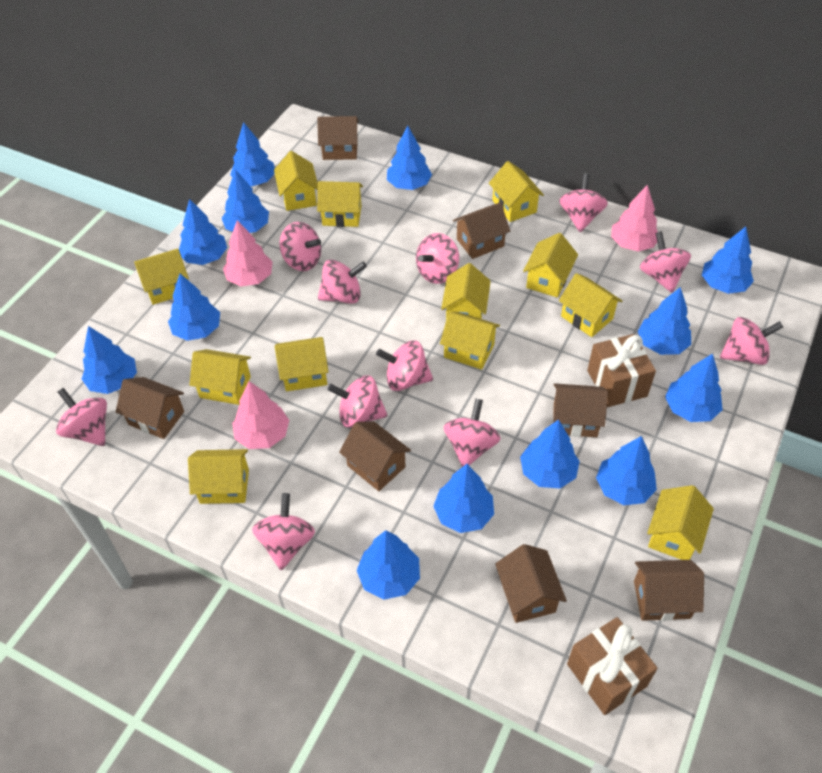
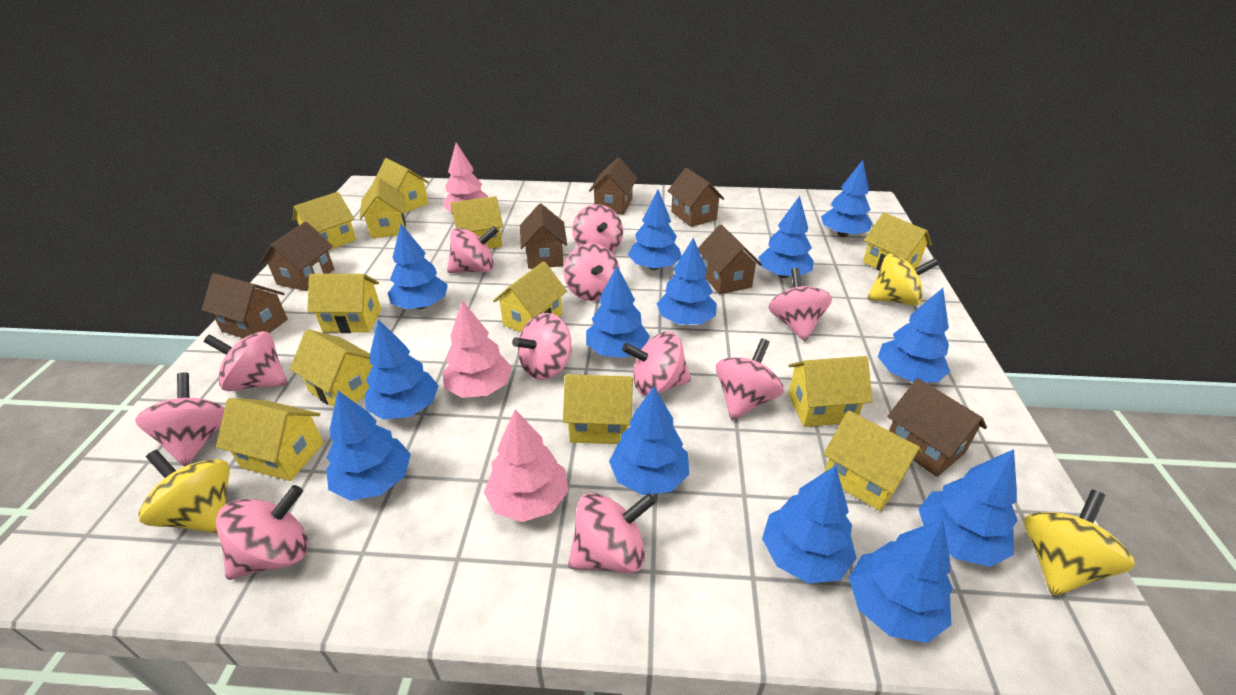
brown gift: 2 -> 0
yellow spinning top: 0 -> 3

